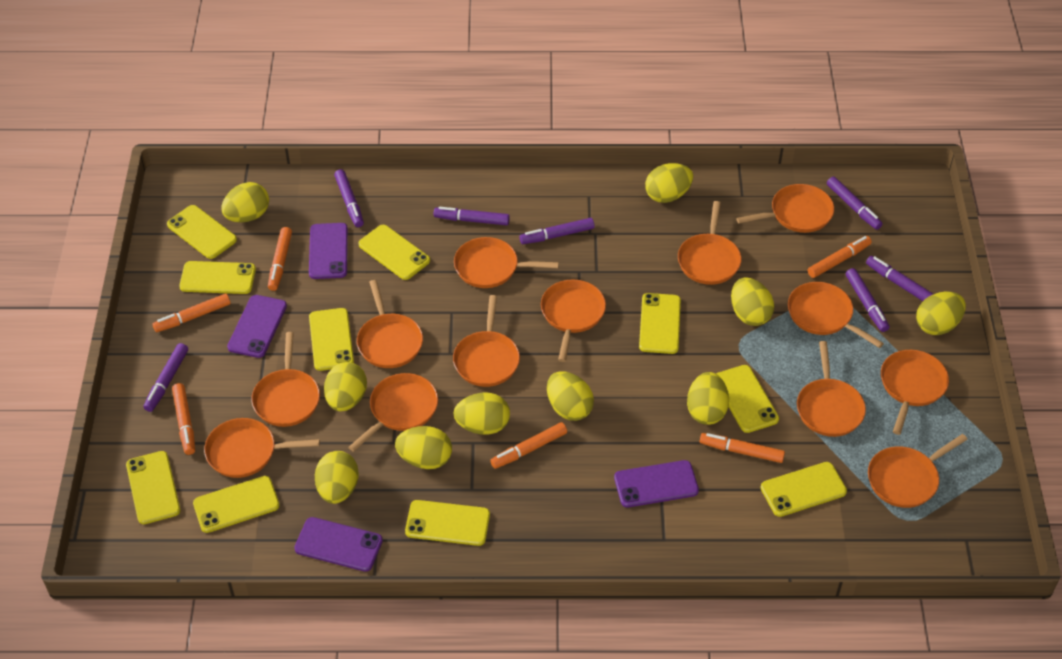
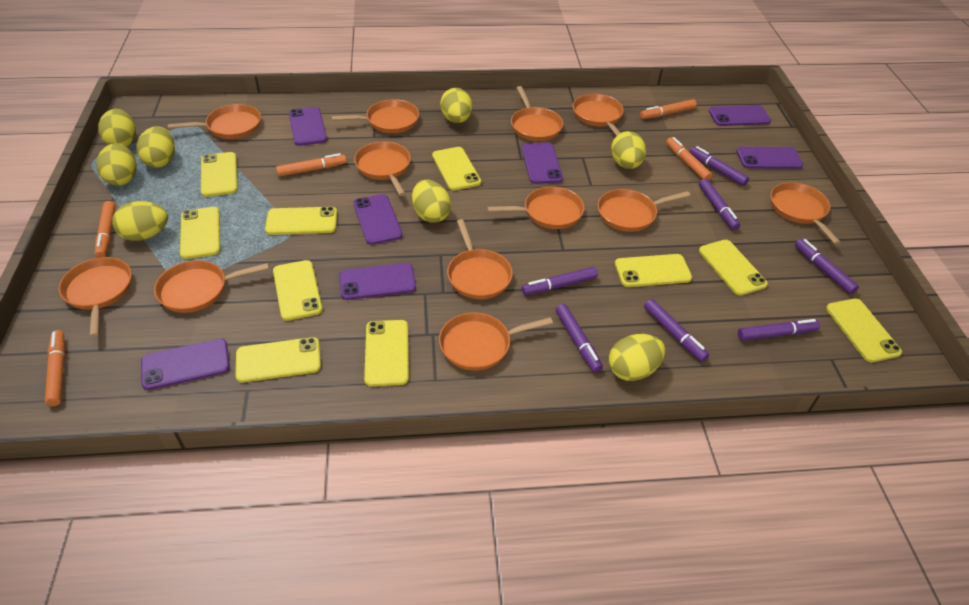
orange marker: 6 -> 5
orange pan: 13 -> 12
purple phone: 4 -> 7
yellow egg: 10 -> 8

